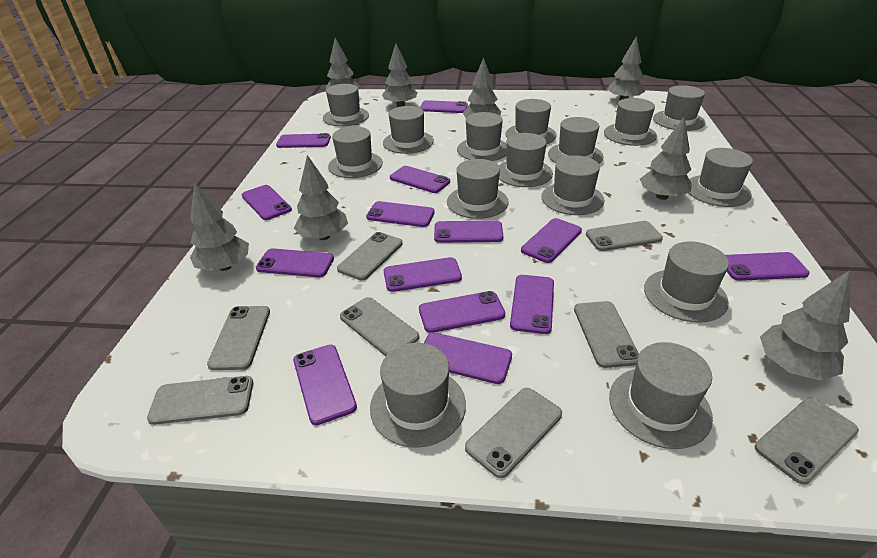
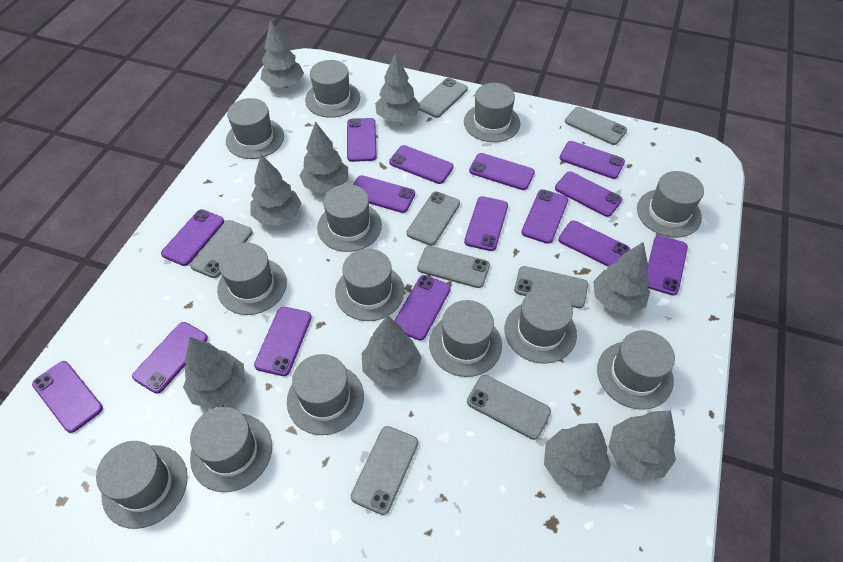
grey hat: 15 -> 13
grey tree: 8 -> 9
purple phone: 14 -> 15

